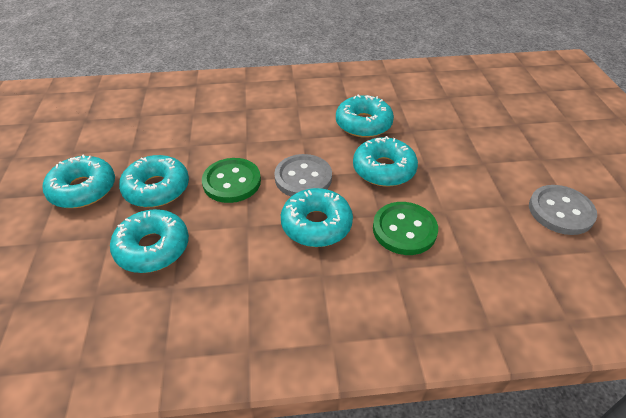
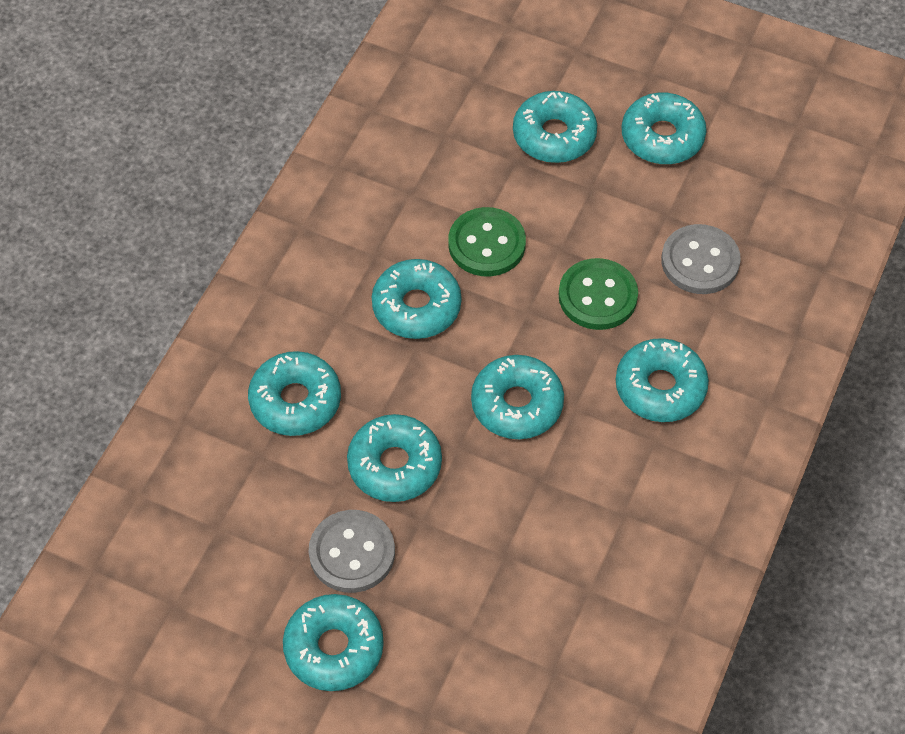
turquoise donut: 6 -> 8

